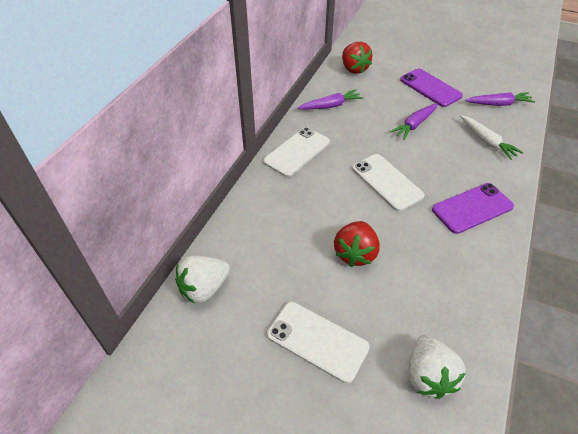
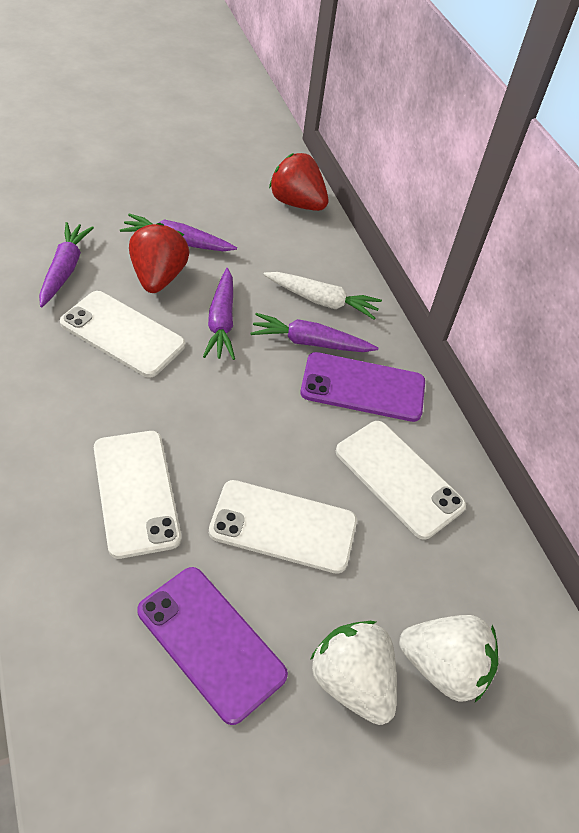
purple carrot: 3 -> 4
white phone: 3 -> 4

